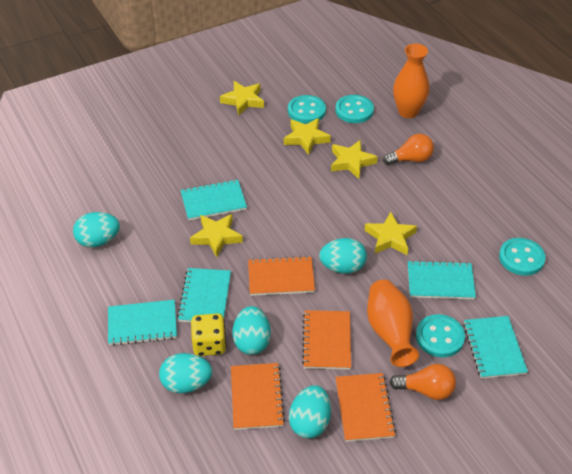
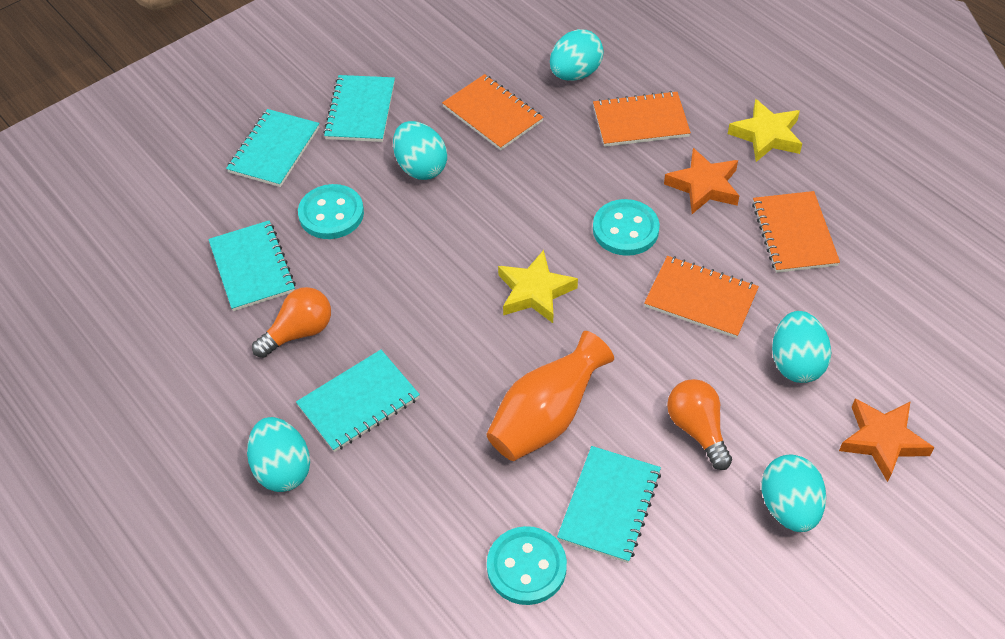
orange star: 0 -> 2
orange vase: 2 -> 1
turquoise button: 4 -> 3
yellow dice: 1 -> 0
yellow star: 5 -> 2

